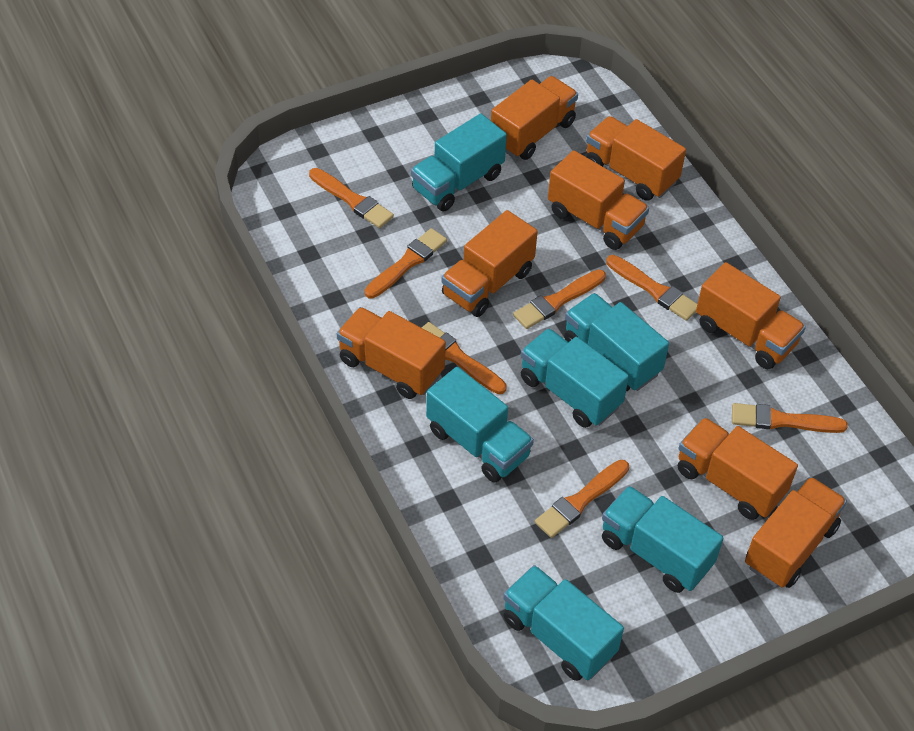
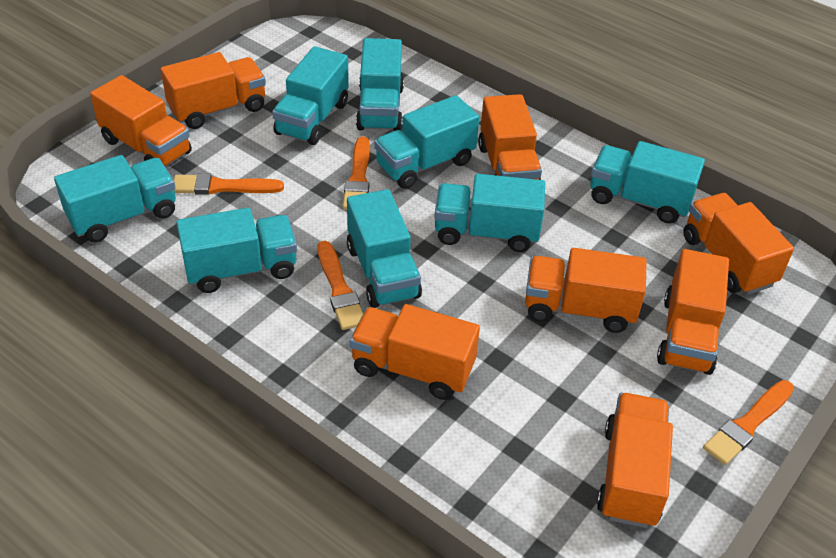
orange brush: 7 -> 4
turquoise truck: 6 -> 8

